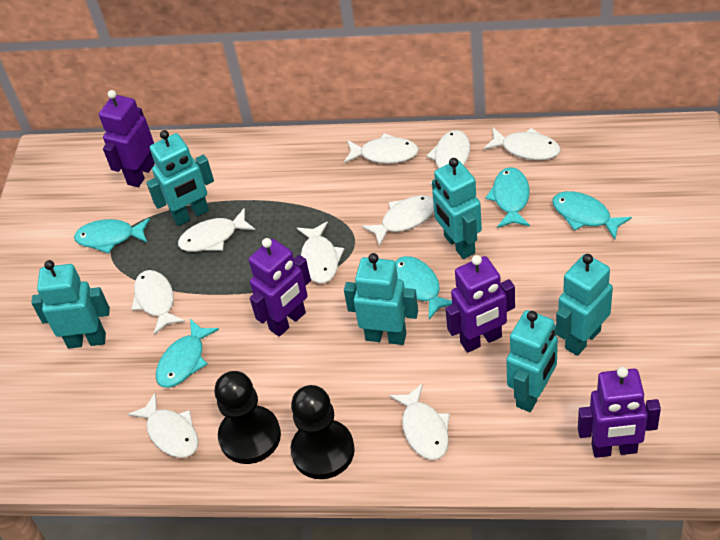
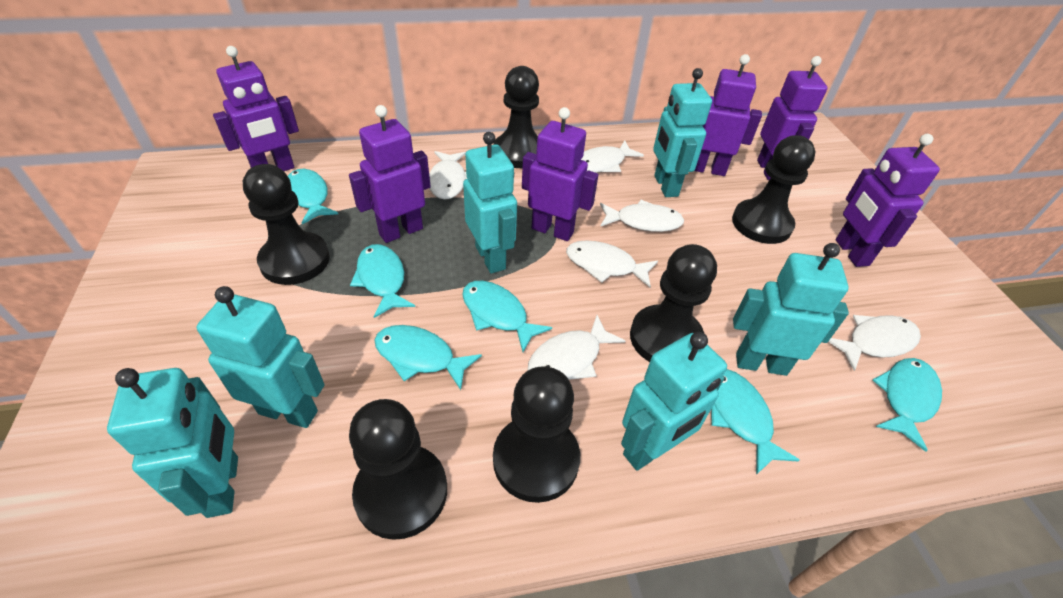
black pawn: 2 -> 6
purple robot: 4 -> 6
turquoise fish: 5 -> 6
white fish: 9 -> 6

